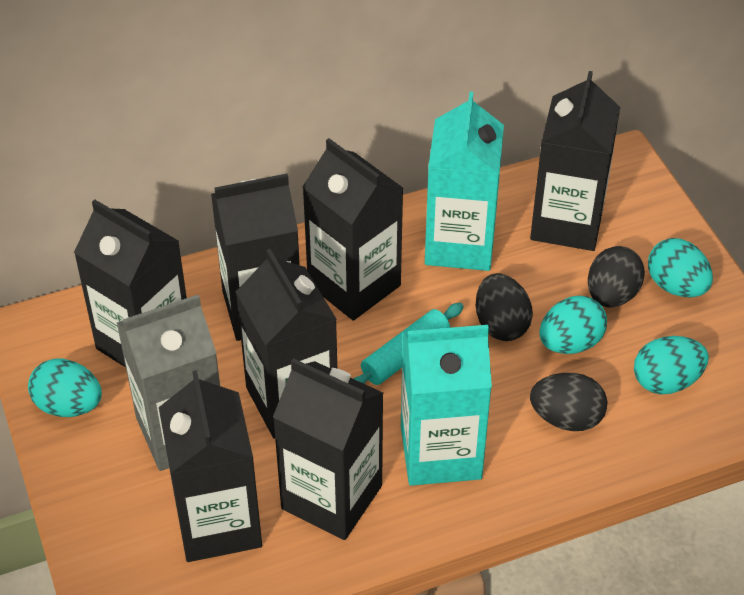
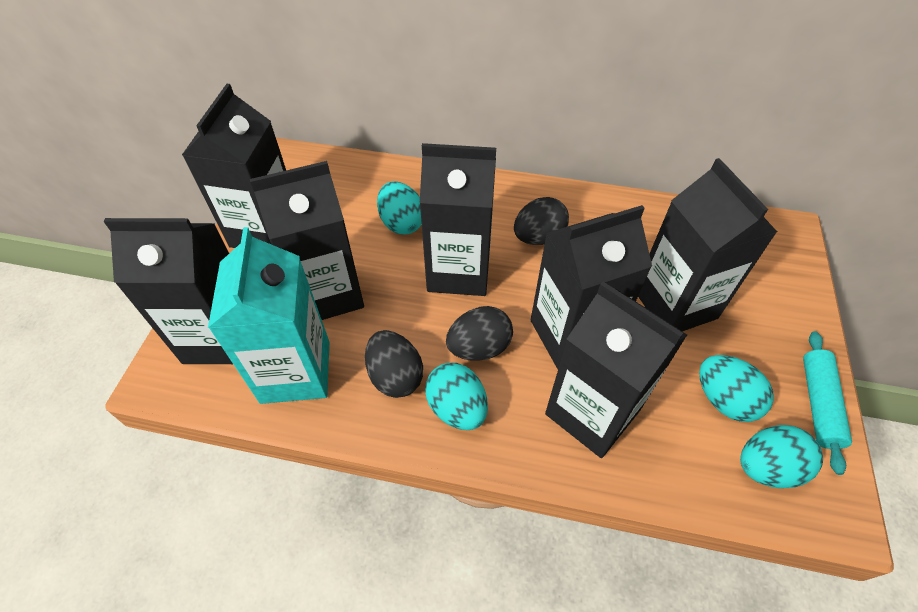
grey carton: 1 -> 0
turquoise carton: 2 -> 1

